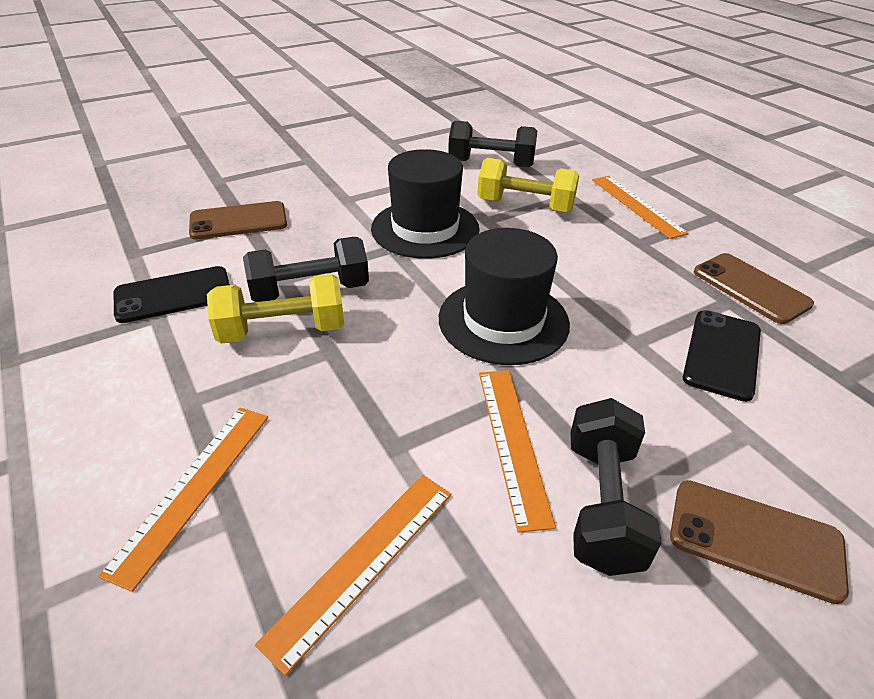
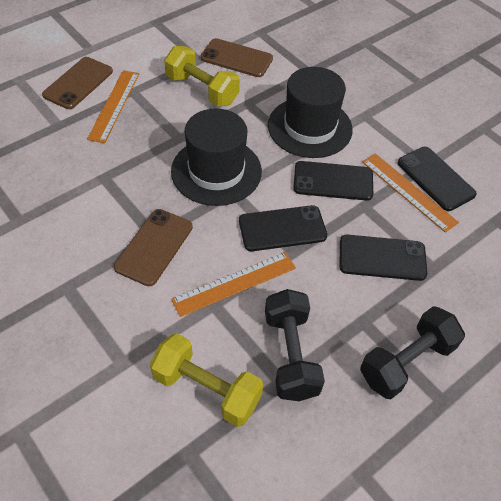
black dumbbell: 3 -> 2
black phone: 2 -> 4
orange ruler: 4 -> 3

